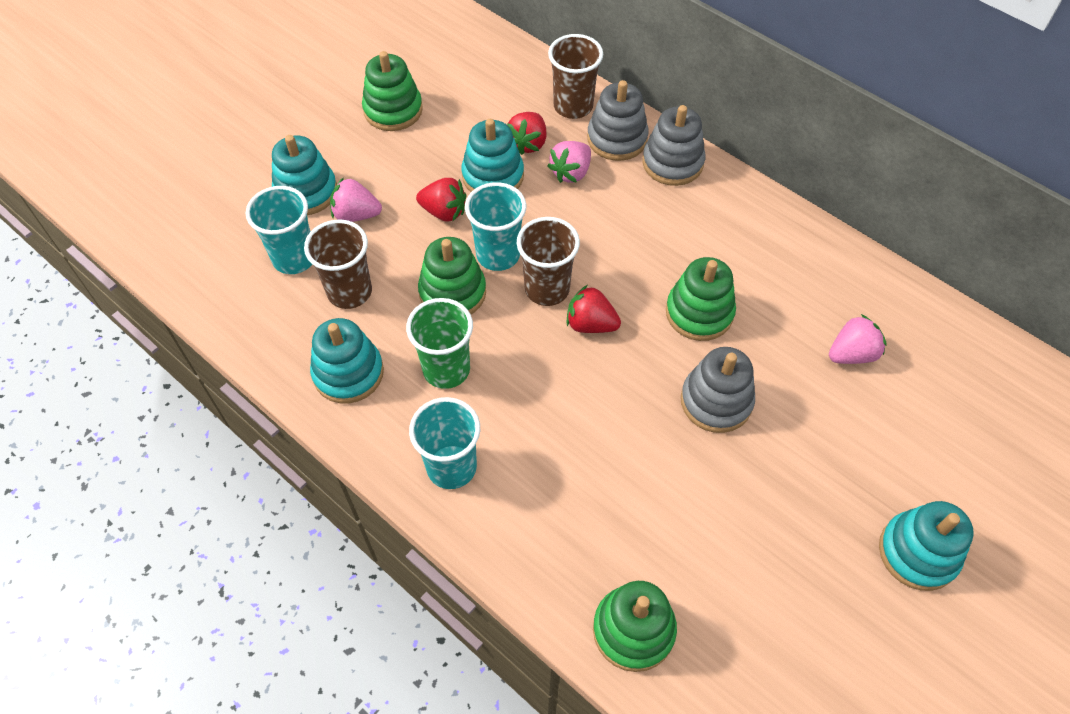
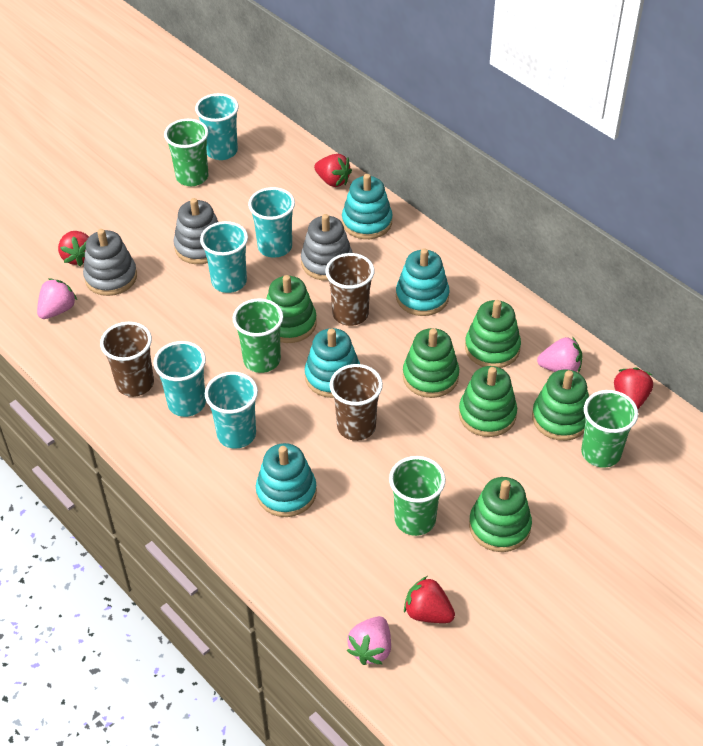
green cup: 1 -> 4
green stacking toy: 4 -> 6
red strawberry: 3 -> 4
turquoise cup: 3 -> 5

